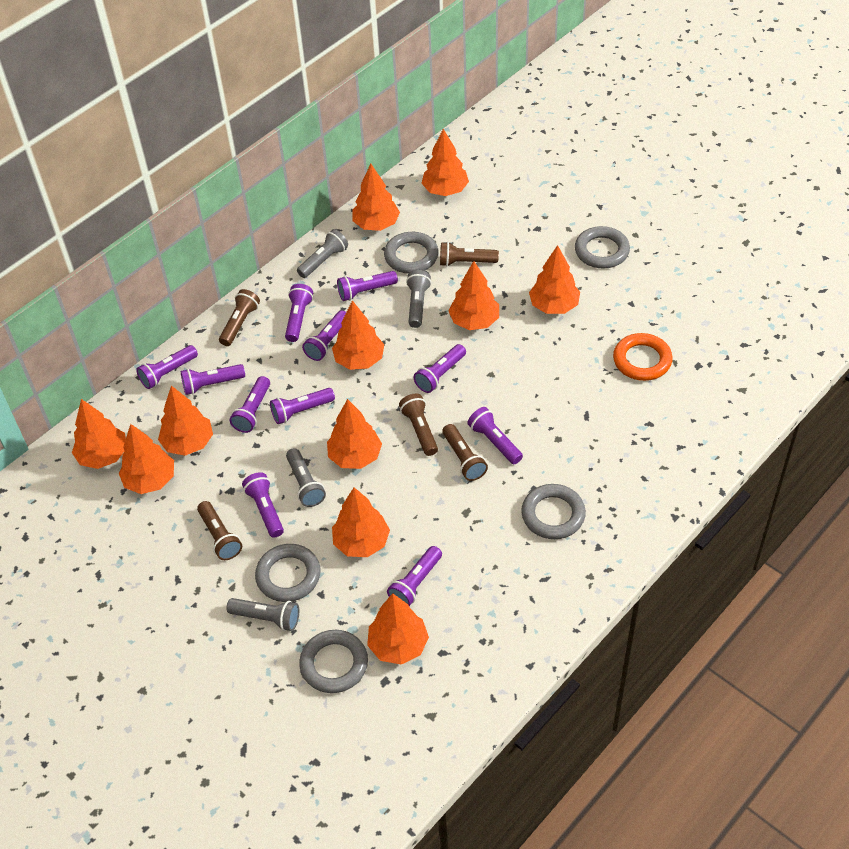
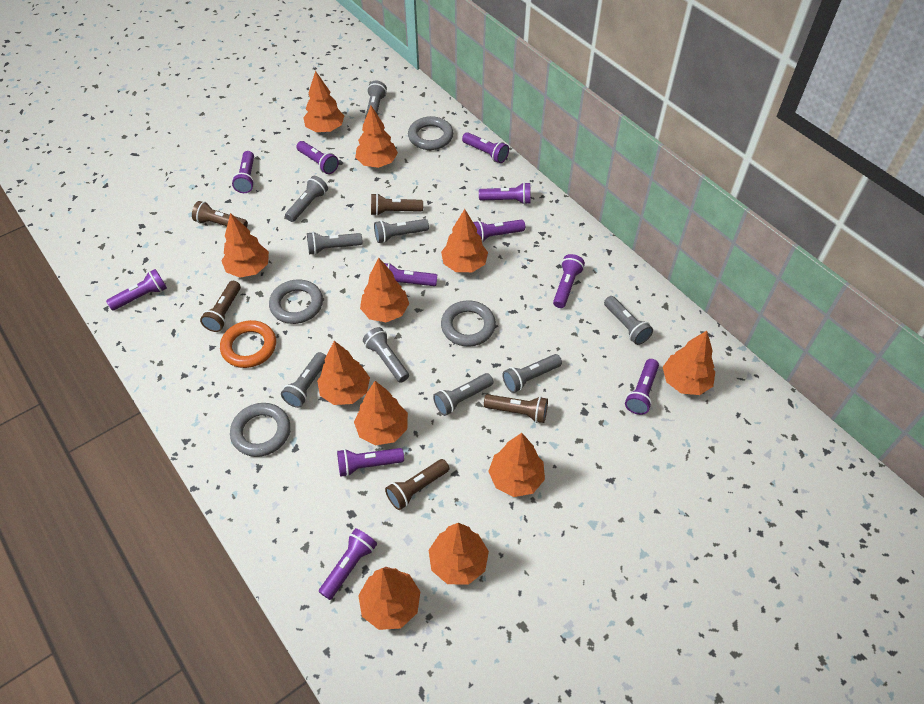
grey flashlight: 4 -> 9
grey ring: 5 -> 4

